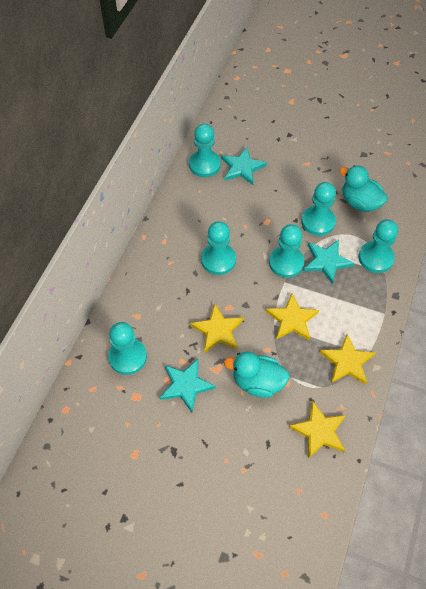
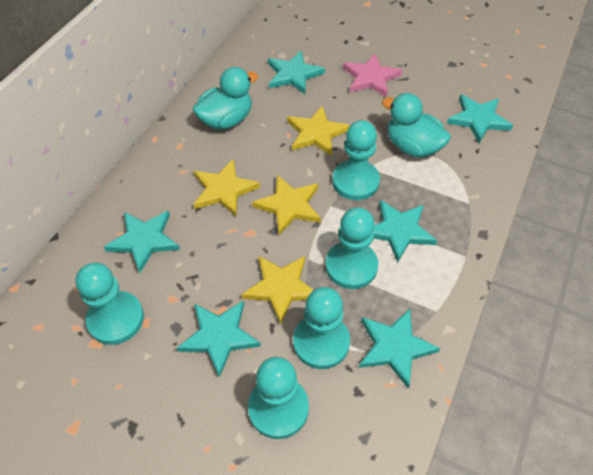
pink star: 0 -> 1
turquoise pawn: 6 -> 5
turquoise star: 3 -> 6

